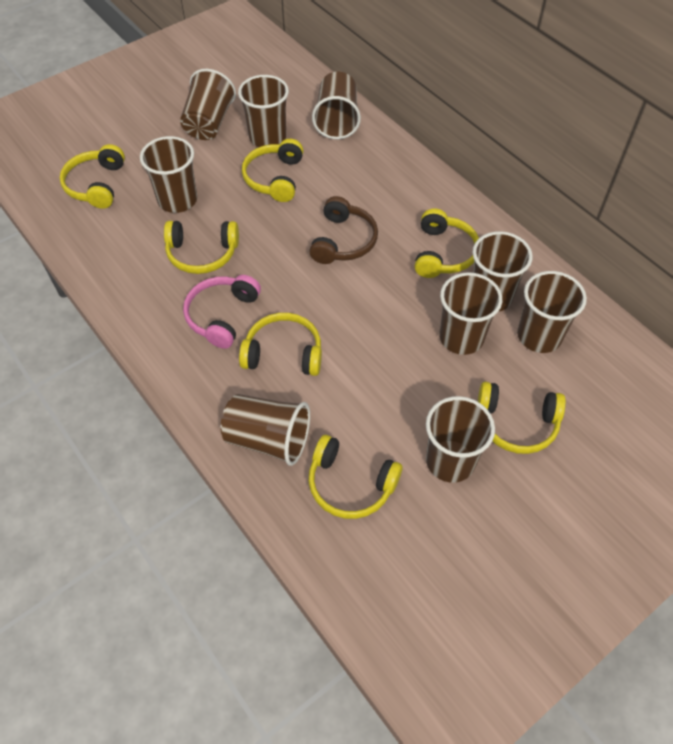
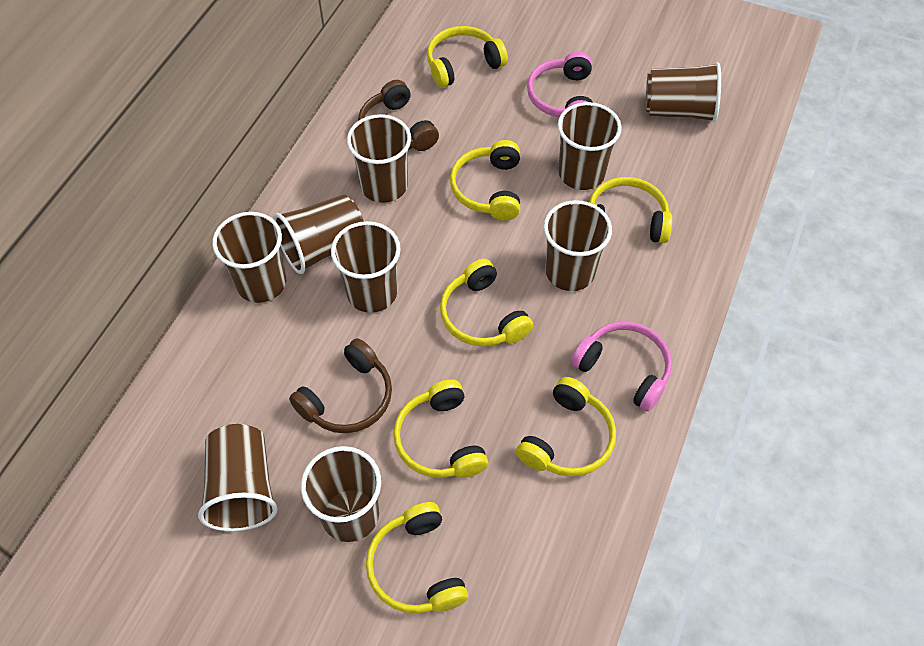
brown headphones: 1 -> 2
pink headphones: 1 -> 2

